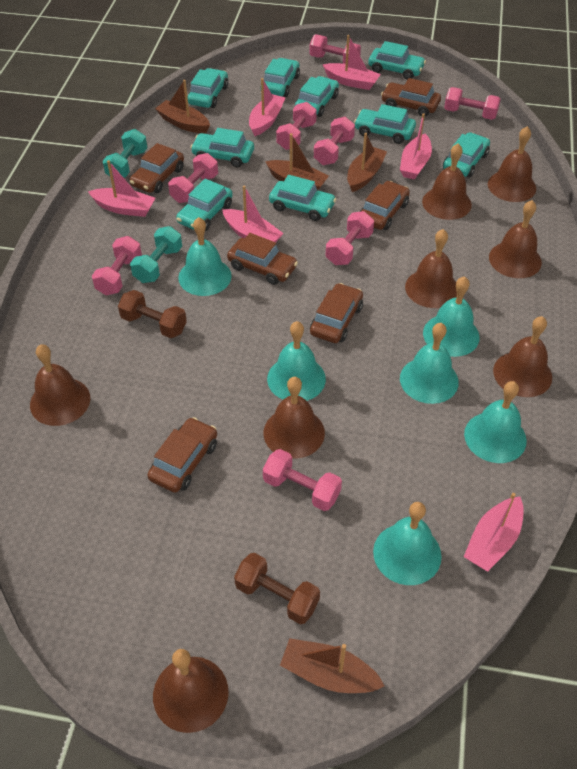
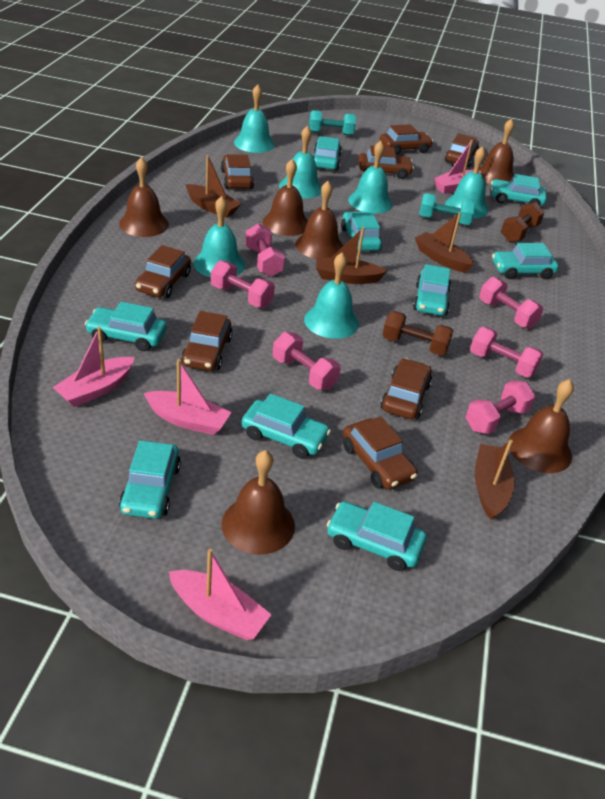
brown bell: 8 -> 6
brown car: 6 -> 8
pink boat: 6 -> 4
pink dumbbell: 8 -> 6

